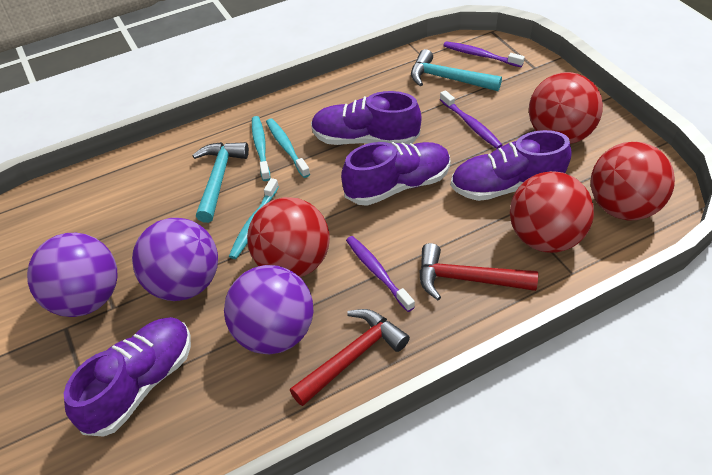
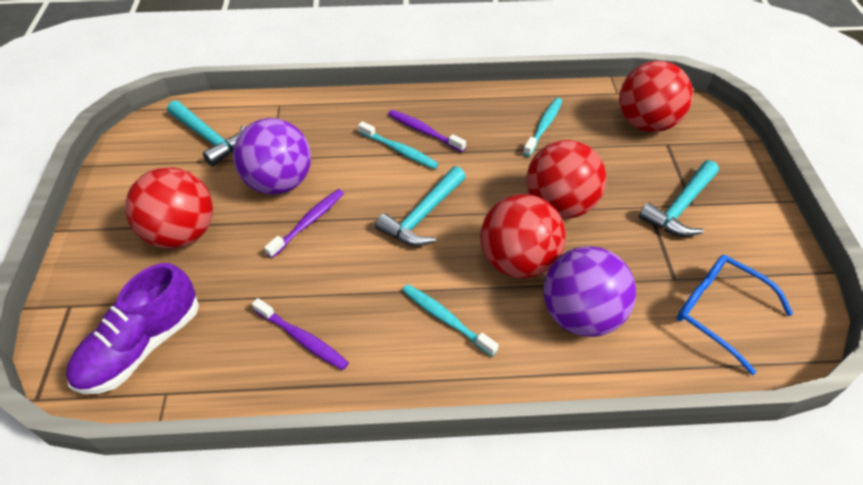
blue glasses: 0 -> 1
purple ball: 3 -> 2
purple shoe: 4 -> 1
red hammer: 2 -> 0
turquoise hammer: 2 -> 3

